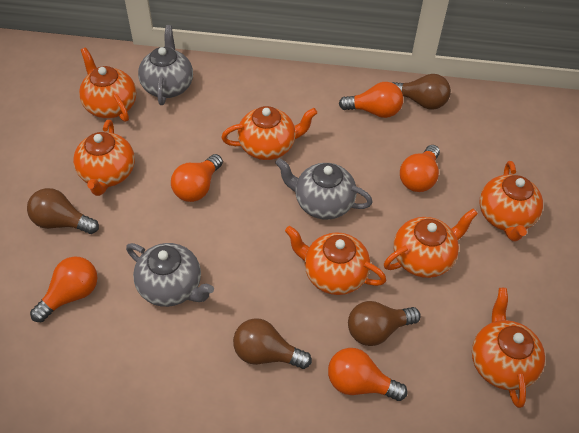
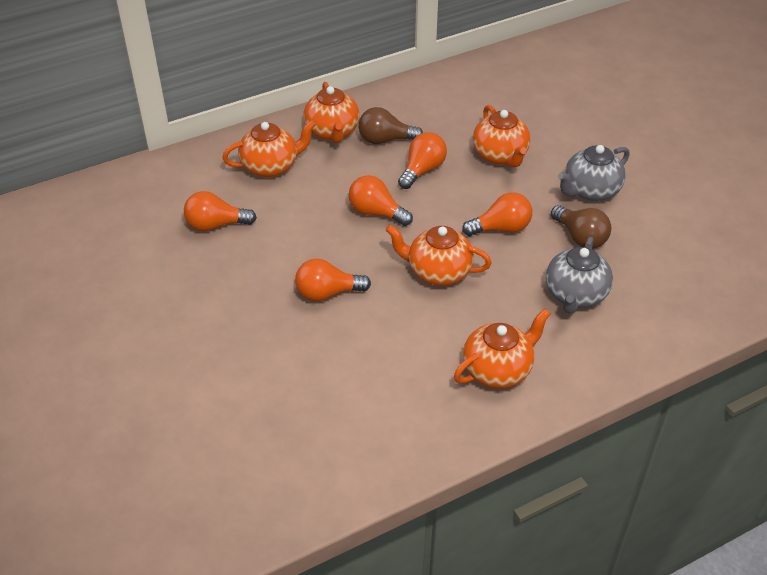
brown light bulb: 4 -> 2
grey teapot: 3 -> 2
orange teapot: 7 -> 5

